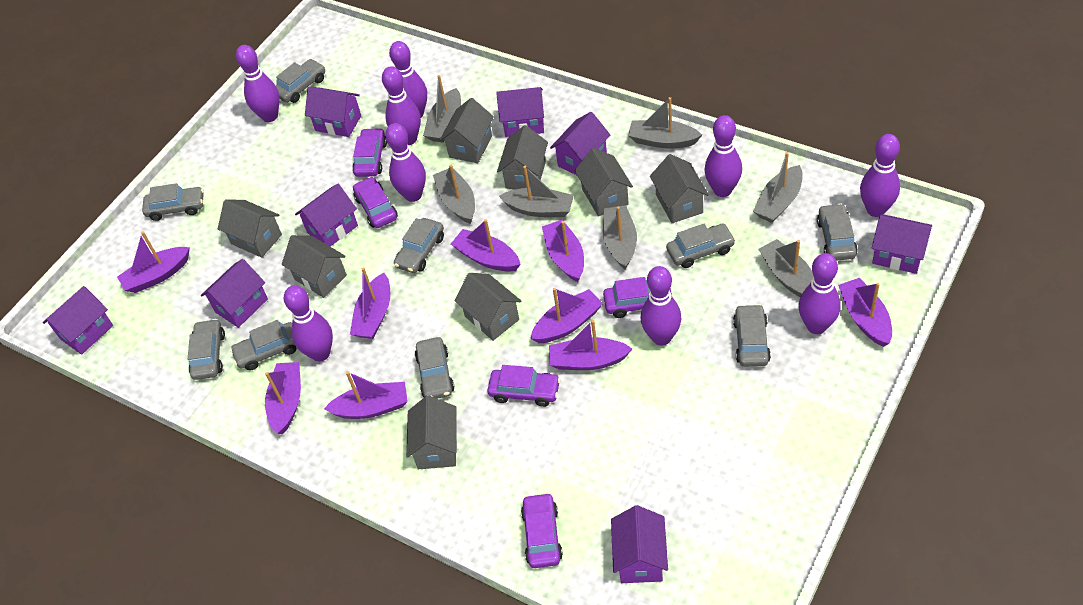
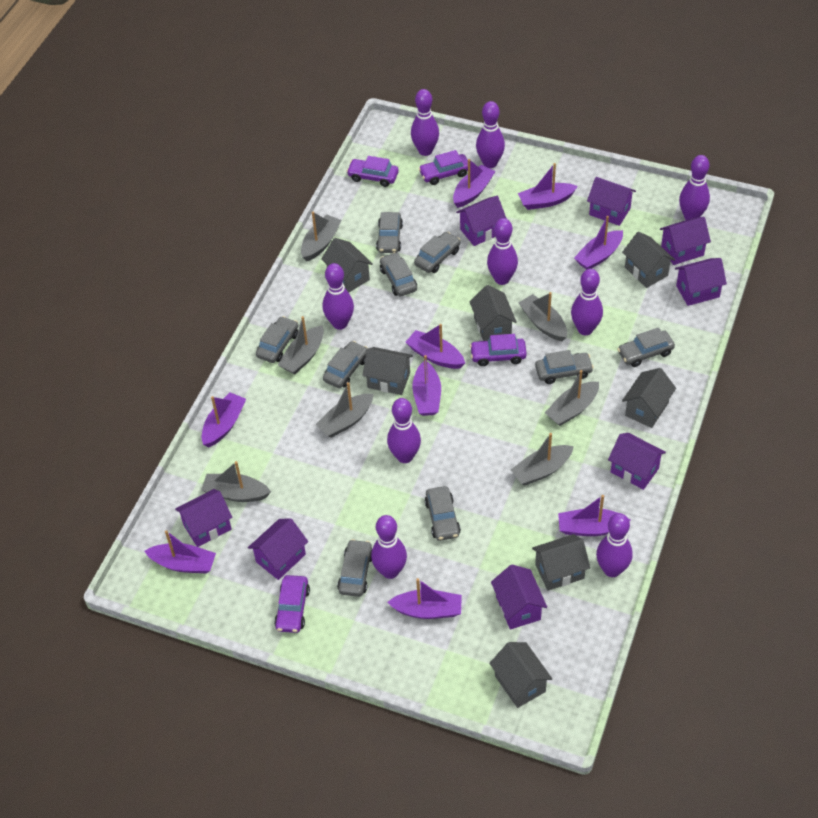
grey house: 8 -> 7
purple car: 5 -> 4

